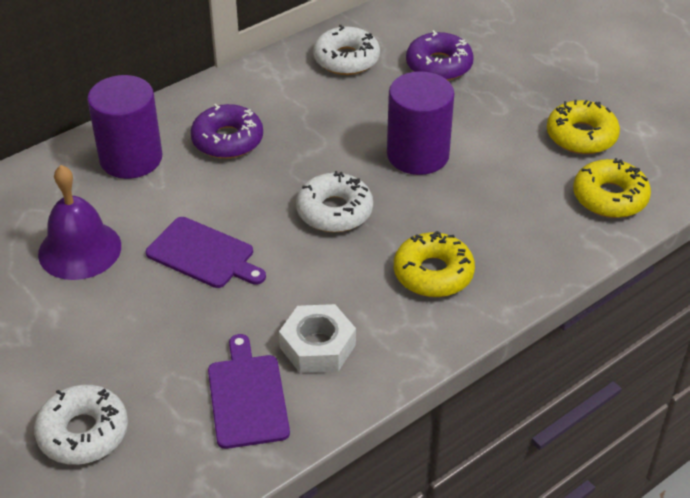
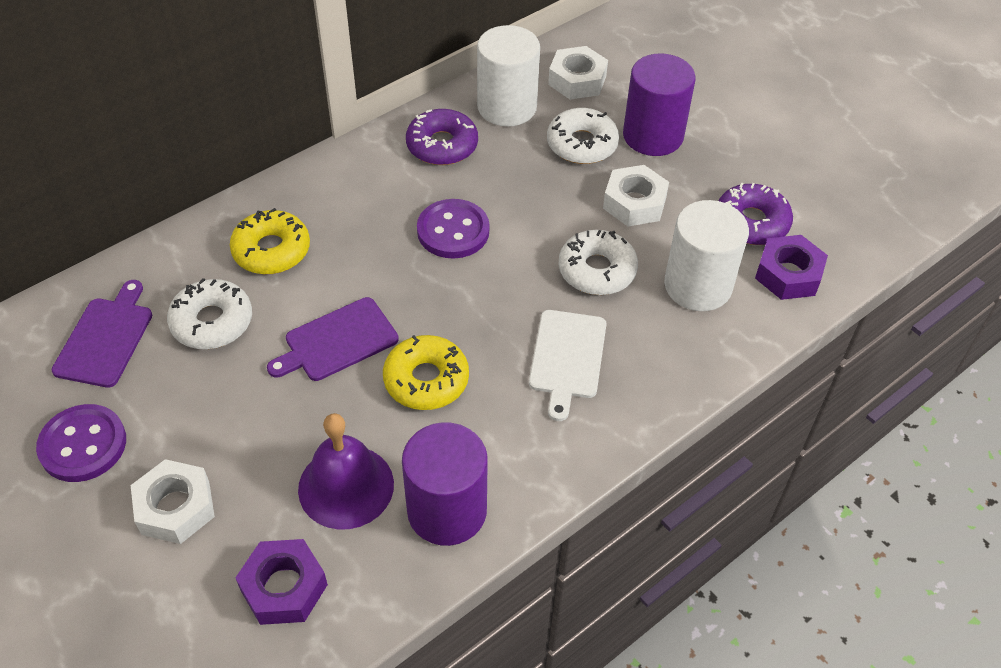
purple button: 0 -> 2
purple nut: 0 -> 2
white cutting board: 0 -> 1
white cylinder: 0 -> 2
white nut: 1 -> 3
yellow donut: 3 -> 2

